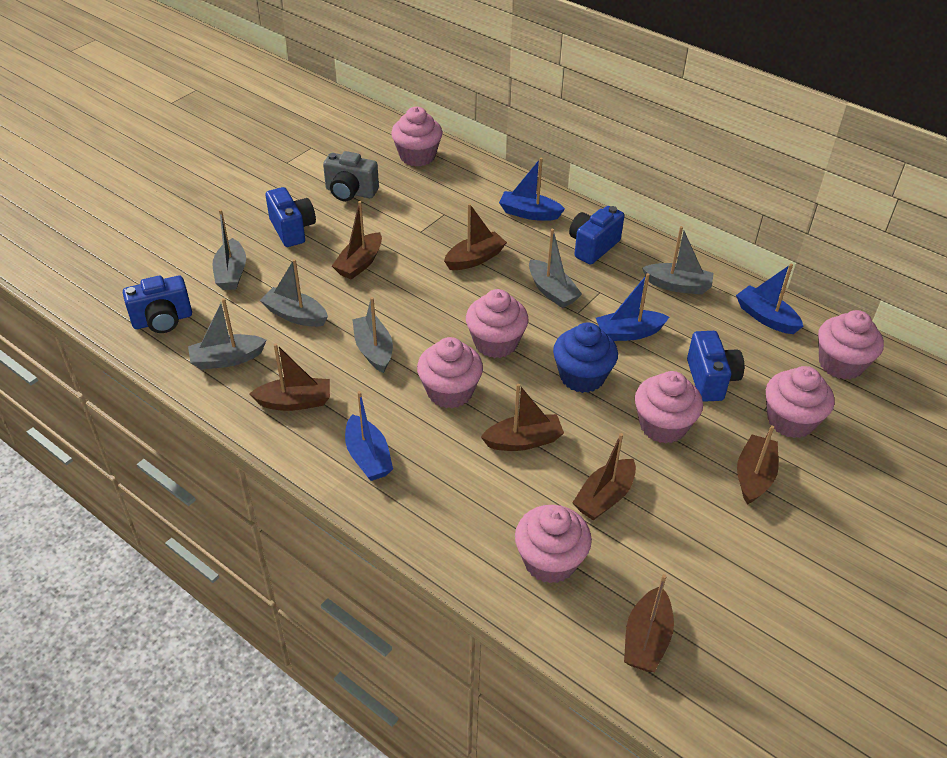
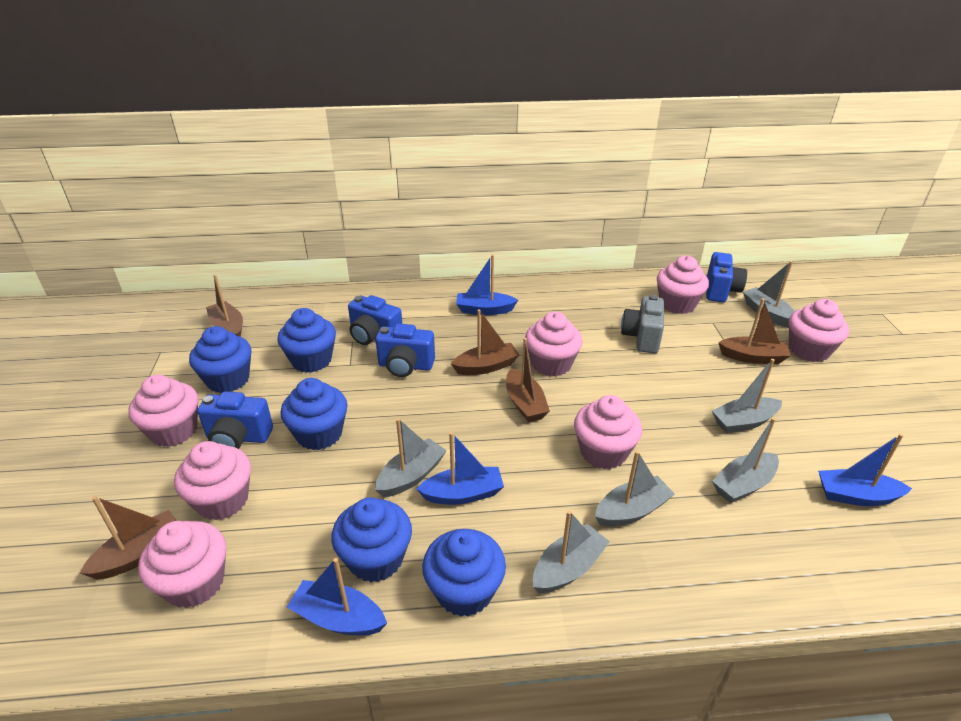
blue cupcake: 1 -> 5
brown boat: 7 -> 5

